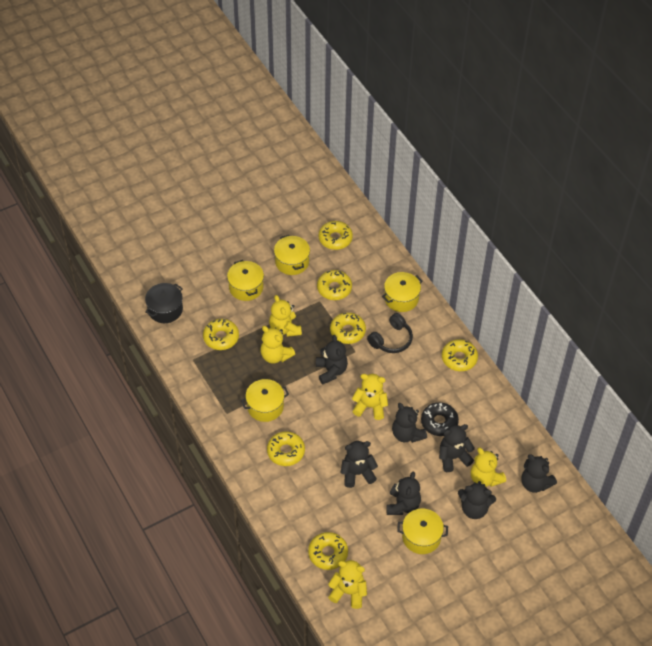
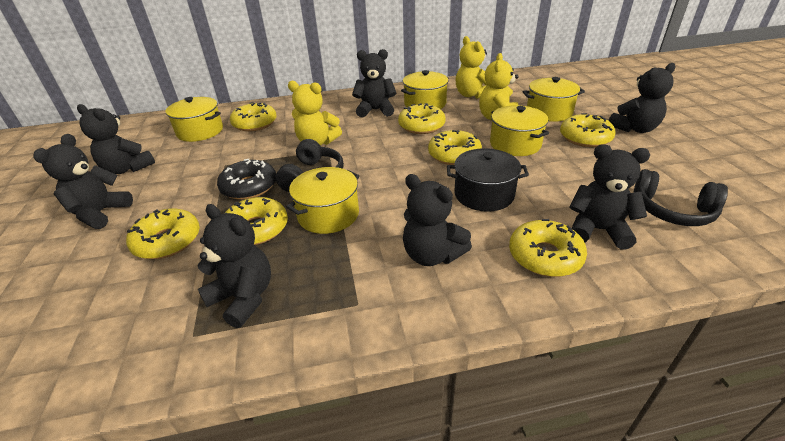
black headphones: 1 -> 2
yellow teddy bear: 5 -> 3

